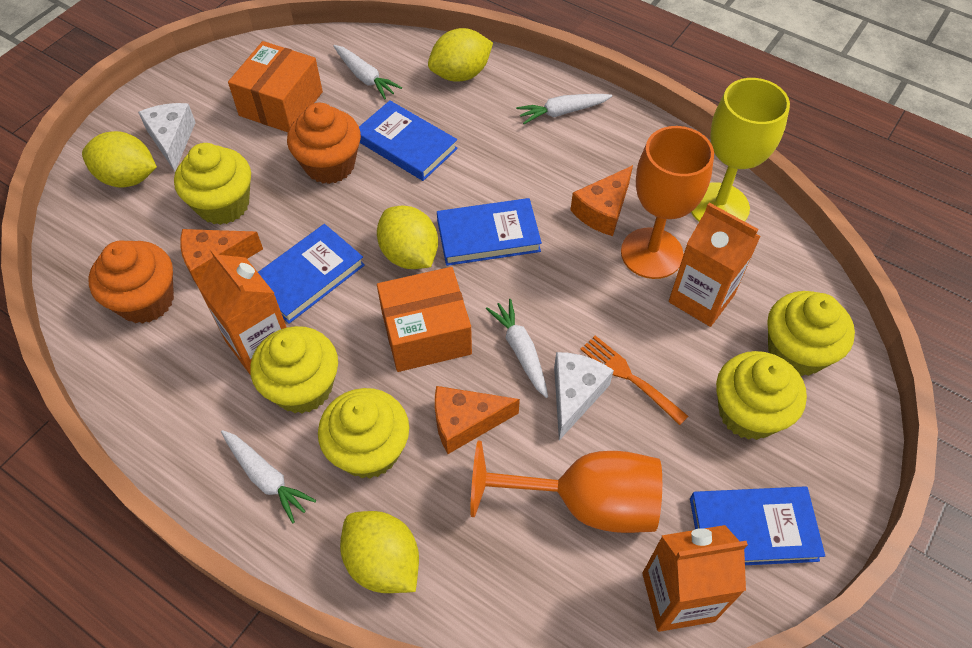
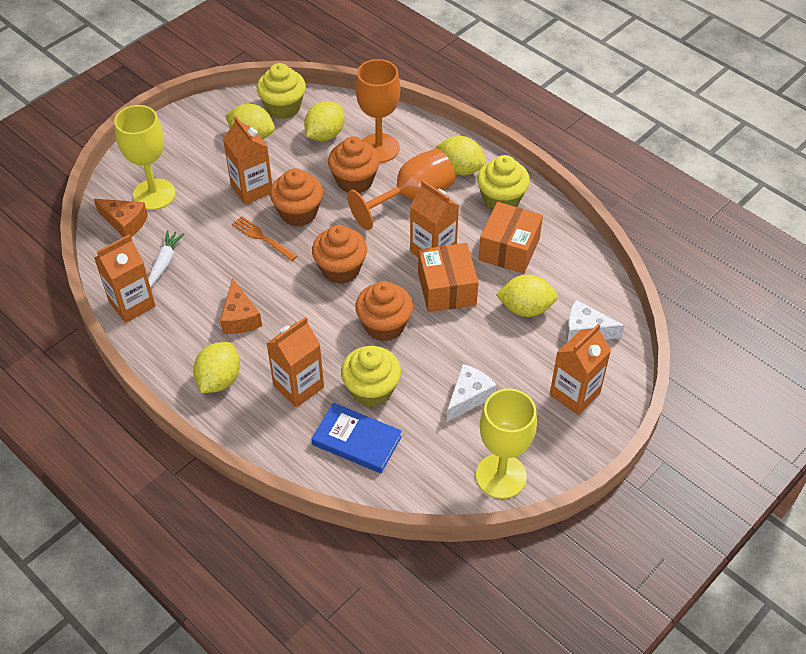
blue book: 4 -> 1
orange carton: 3 -> 5
orange cheese: 3 -> 2
orange cupcake: 2 -> 4
white carrot: 4 -> 1
yellow cupcake: 5 -> 3
yellow goblet: 1 -> 2
yellow lemon: 4 -> 5

